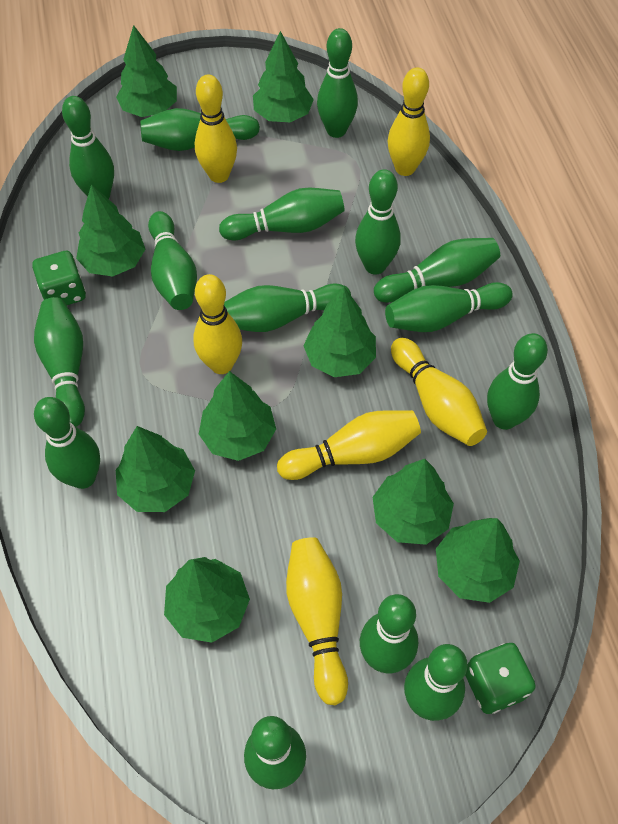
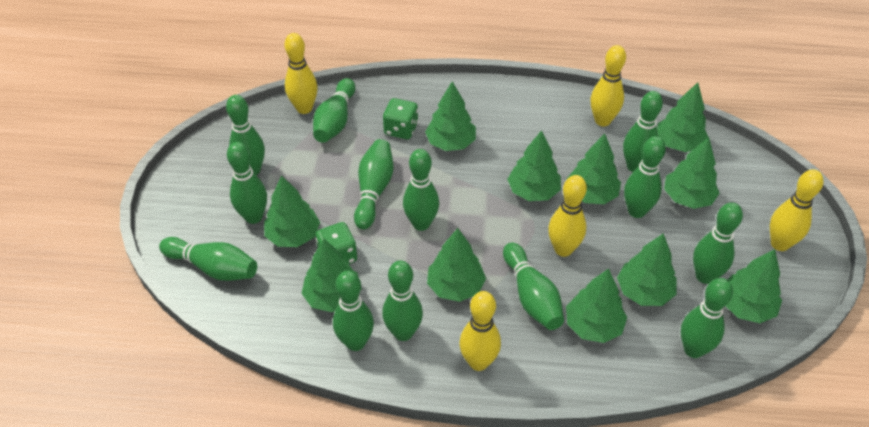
green bowling pin: 15 -> 13
green tree: 9 -> 11
yellow bowling pin: 6 -> 5

